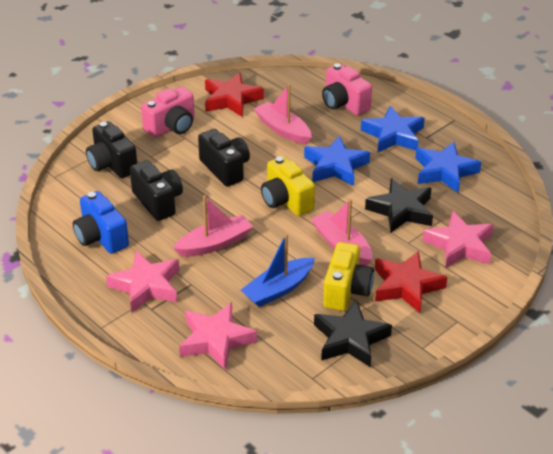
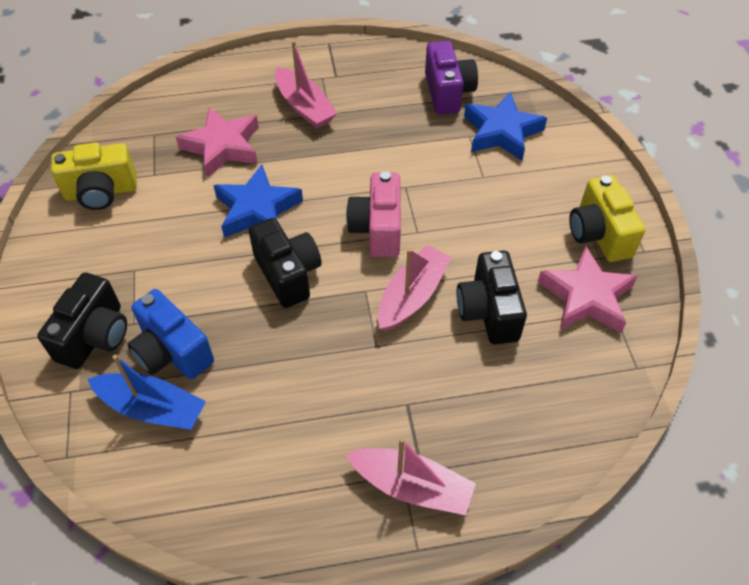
black star: 2 -> 0
blue star: 3 -> 2
pink camera: 2 -> 1
pink star: 3 -> 2
purple camera: 0 -> 1
red star: 2 -> 0

